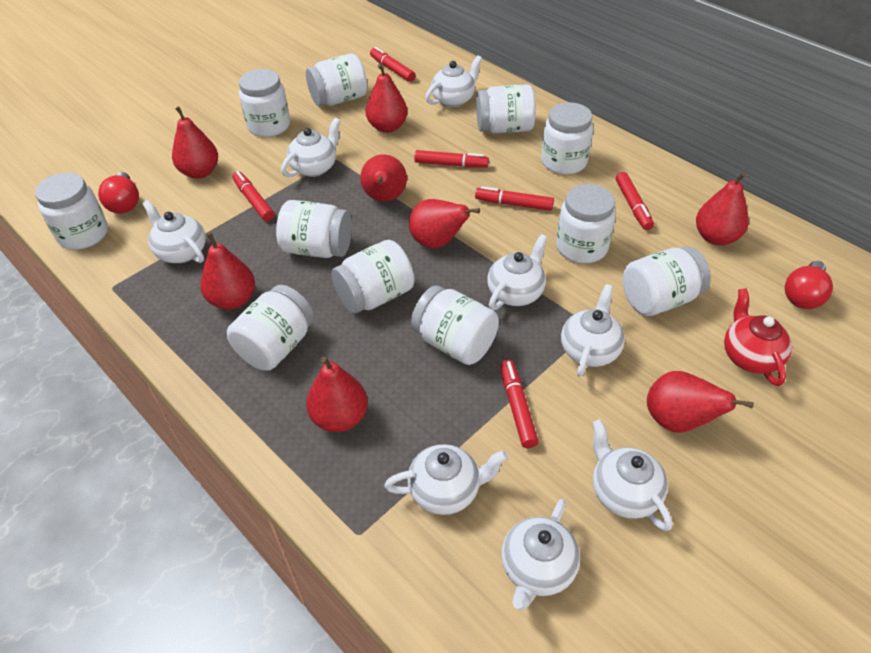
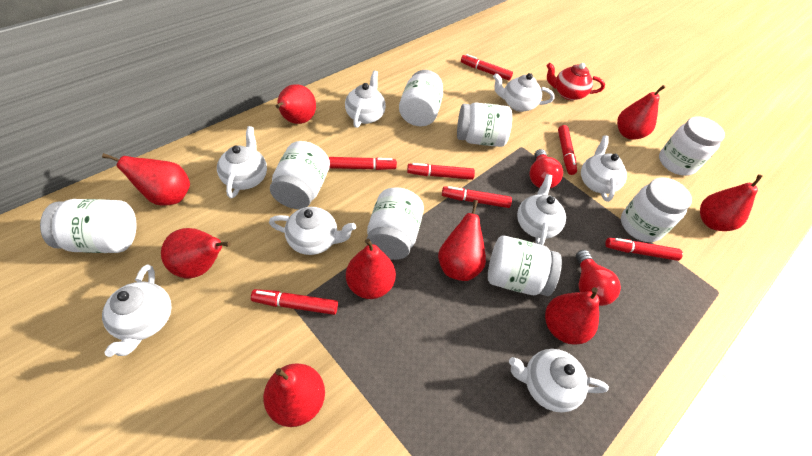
red marker: 6 -> 7
red pear: 8 -> 9
white jar: 11 -> 8

